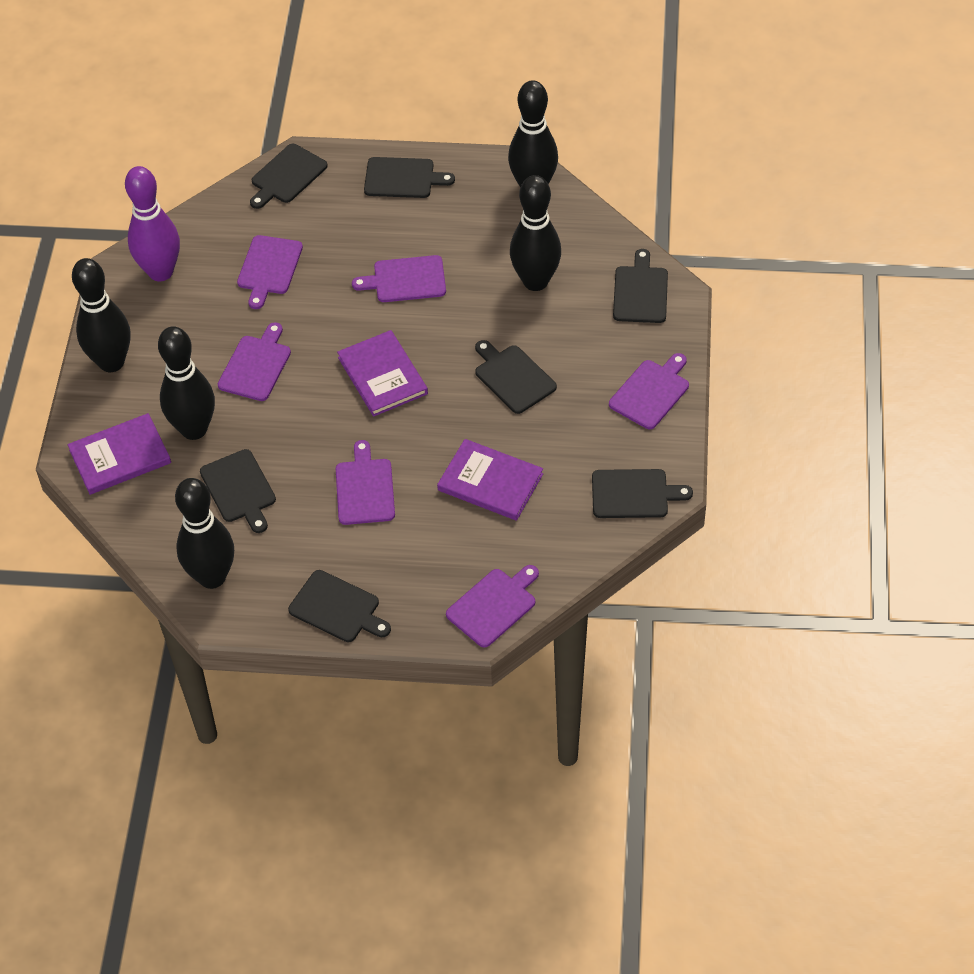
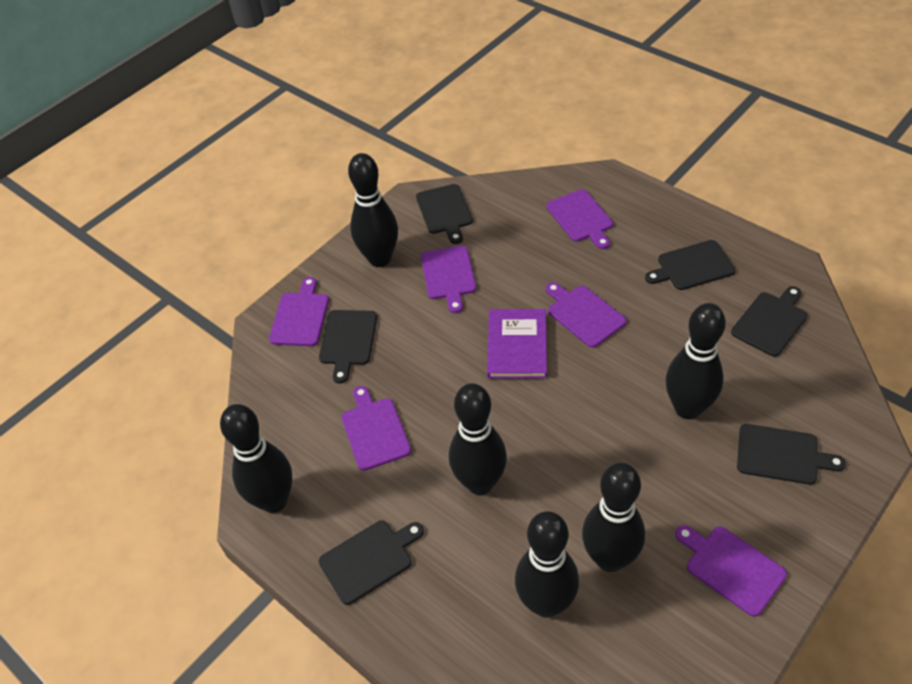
black bowling pin: 5 -> 6
black cutting board: 7 -> 6
purple book: 3 -> 1
purple bowling pin: 1 -> 0

